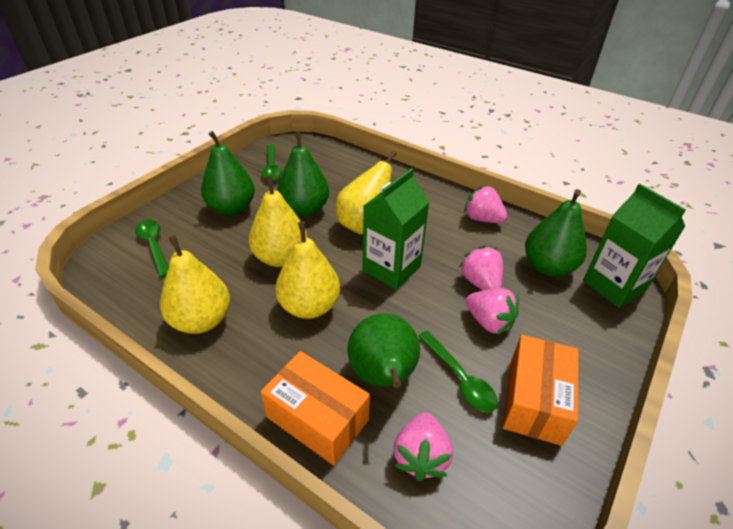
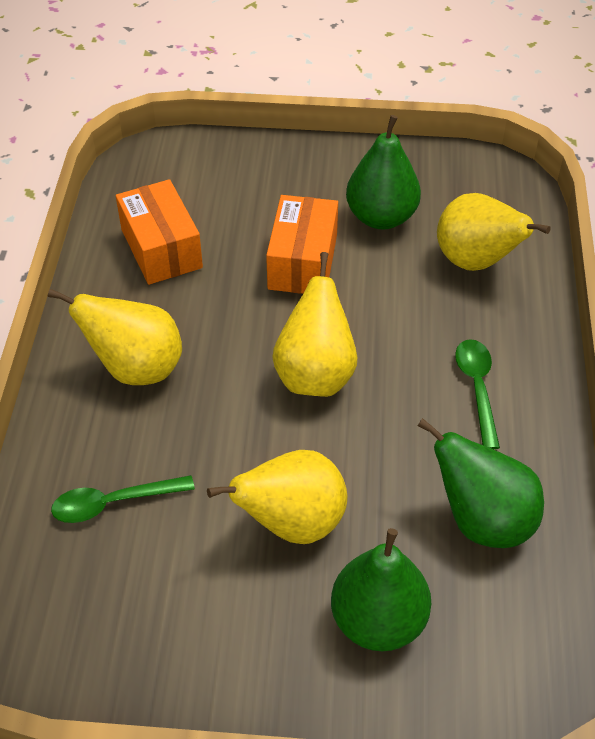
green carton: 2 -> 0
green pear: 4 -> 3
green spoon: 3 -> 2
pink strawberry: 4 -> 0

